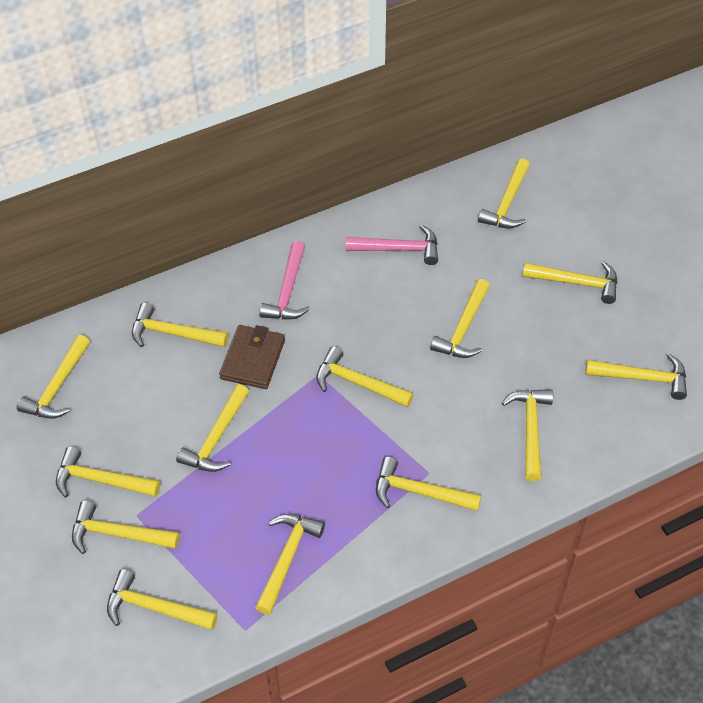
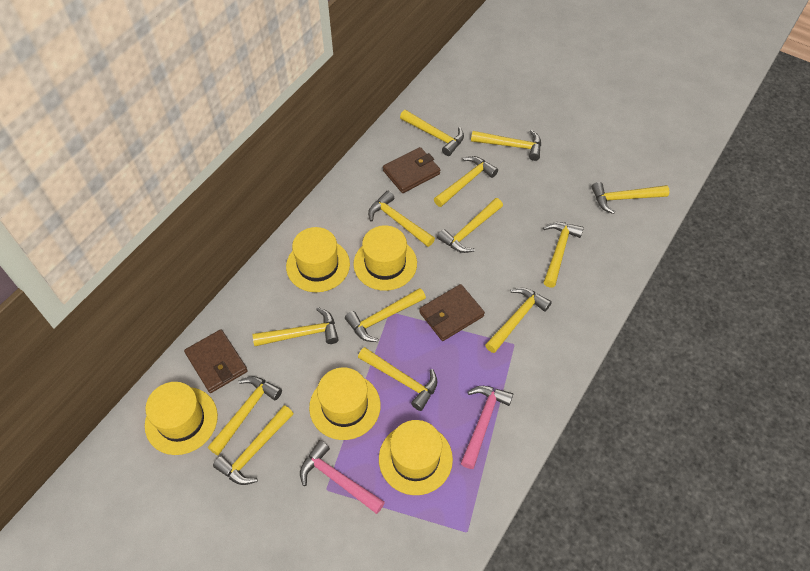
brown wallet: 1 -> 3
yellow hammer: 14 -> 13
yellow hat: 0 -> 5

